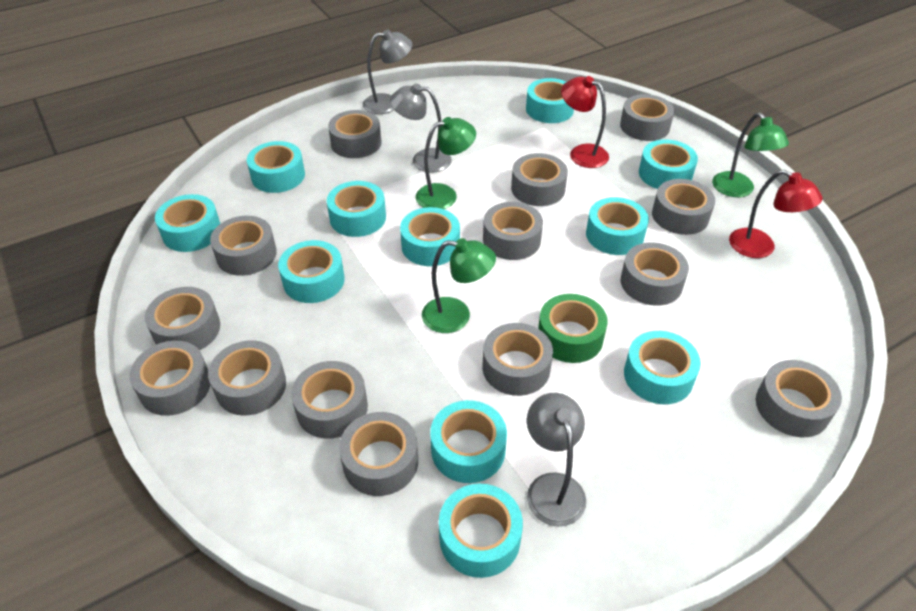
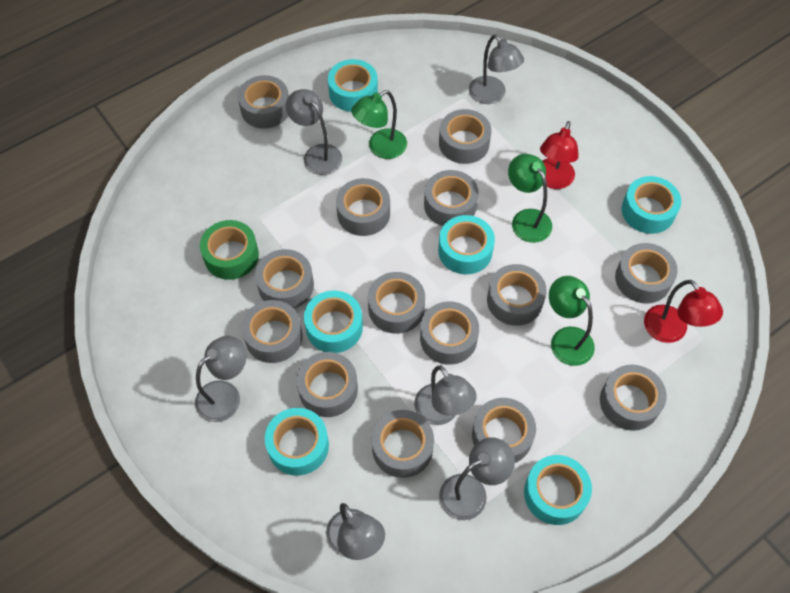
grey lamp: 3 -> 6
turquoise tape: 11 -> 6

